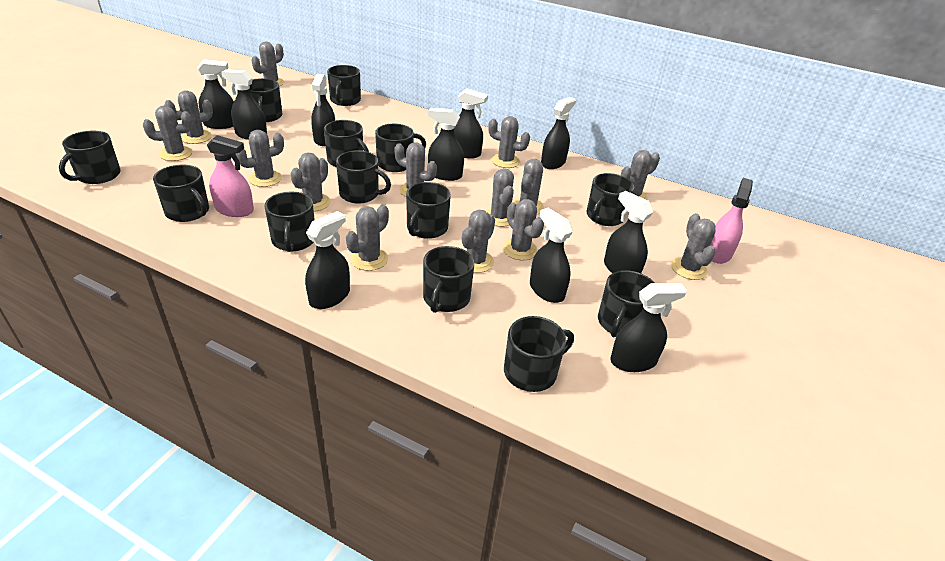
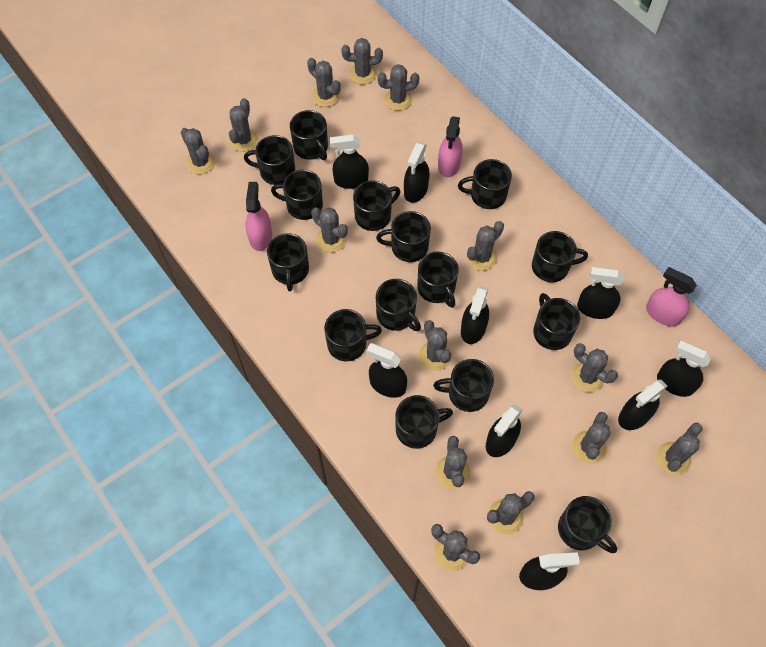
black mug: 13 -> 15
black spray bottle: 10 -> 9
pink spray bottle: 2 -> 3

